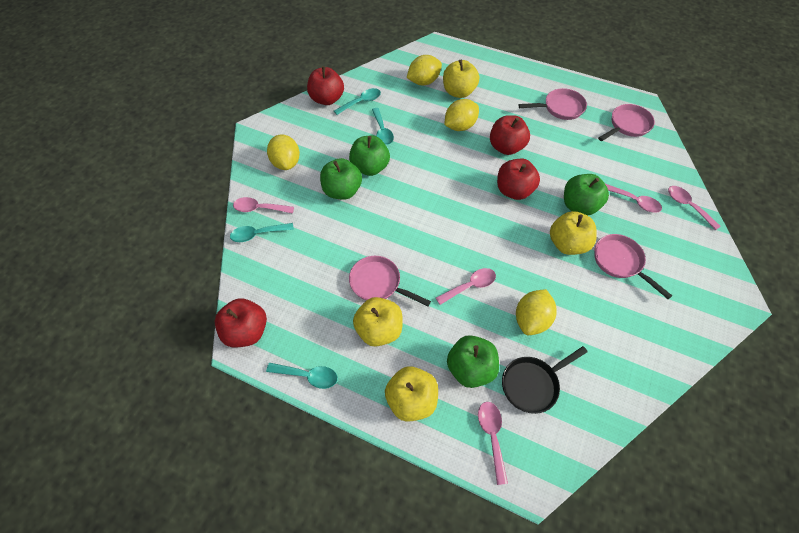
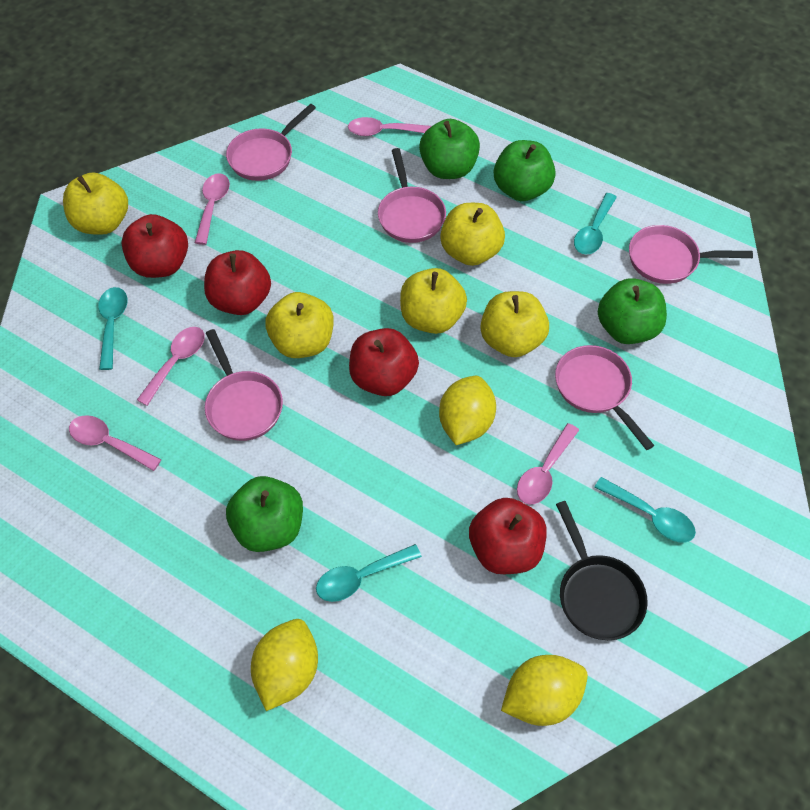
pink pan: 4 -> 5
yellow apple: 4 -> 5
yellow lemon: 4 -> 3

